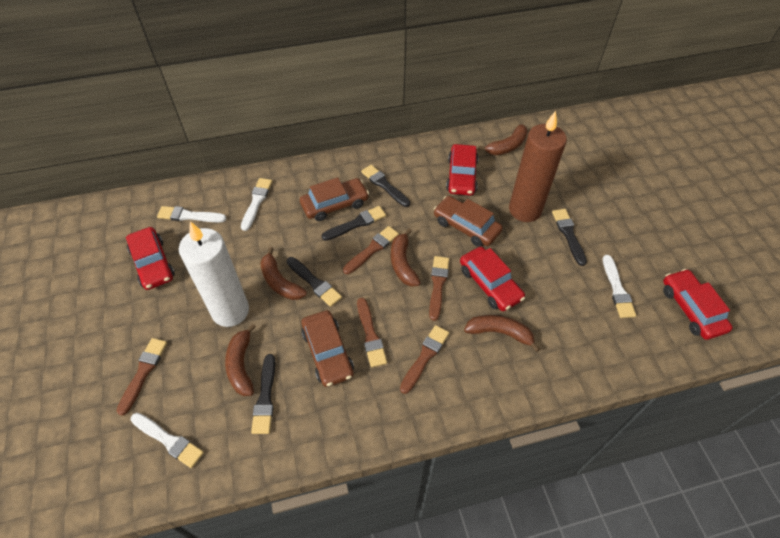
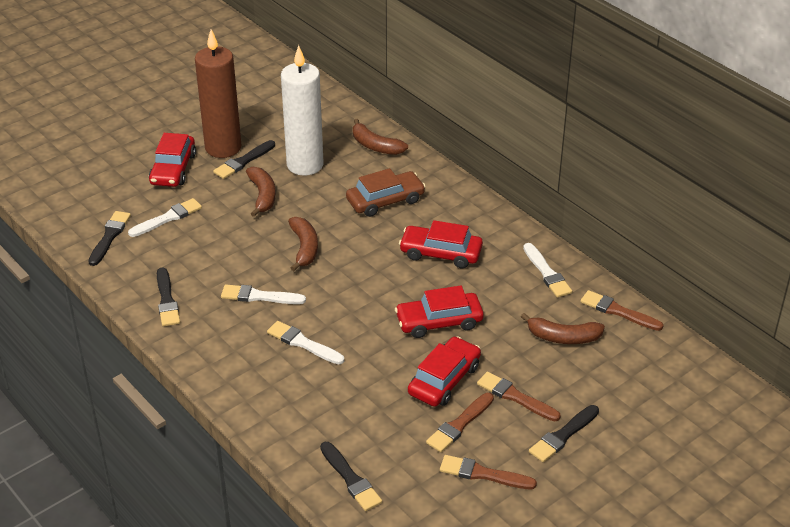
brown banana: 5 -> 4
brown brush: 5 -> 4
brown car: 3 -> 1

